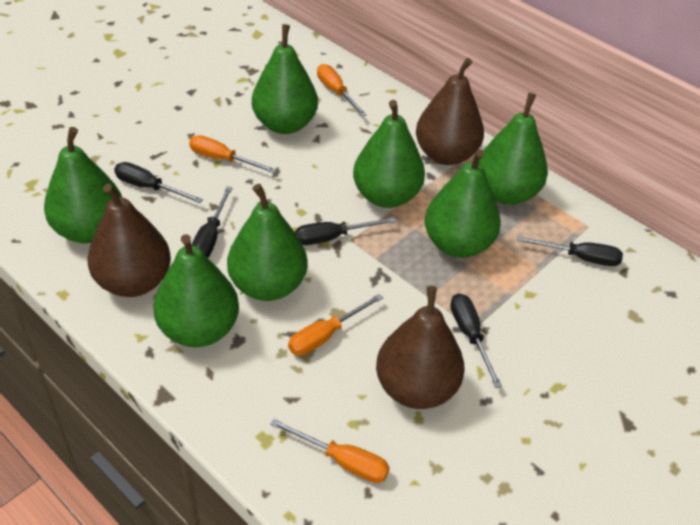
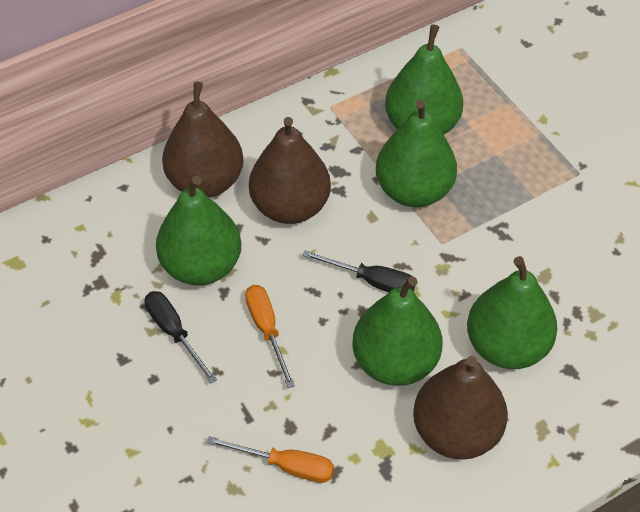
black screwdriver: 5 -> 2
green pear: 7 -> 5
orange screwdriver: 4 -> 2

